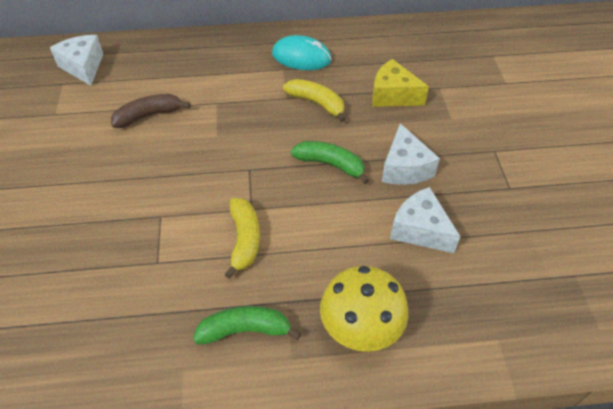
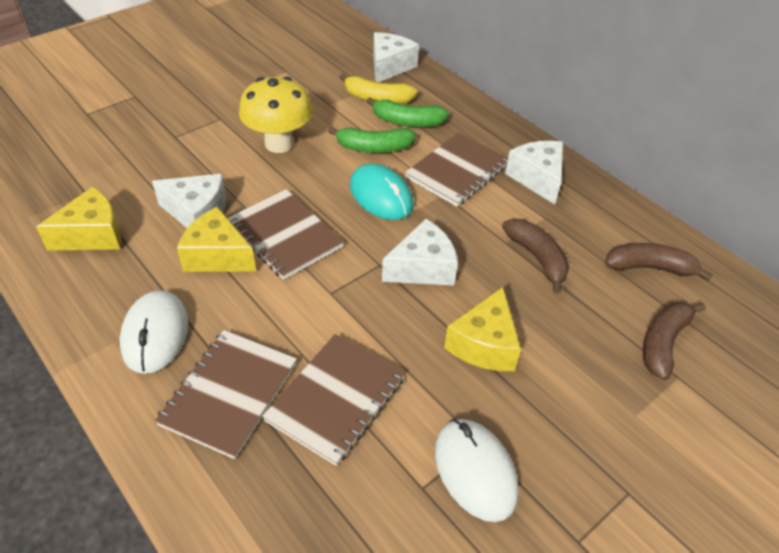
brown banana: 1 -> 3
brown notebook: 0 -> 4
white cheese: 3 -> 4
white mouse: 0 -> 2
yellow banana: 2 -> 1
yellow cheese: 1 -> 3

